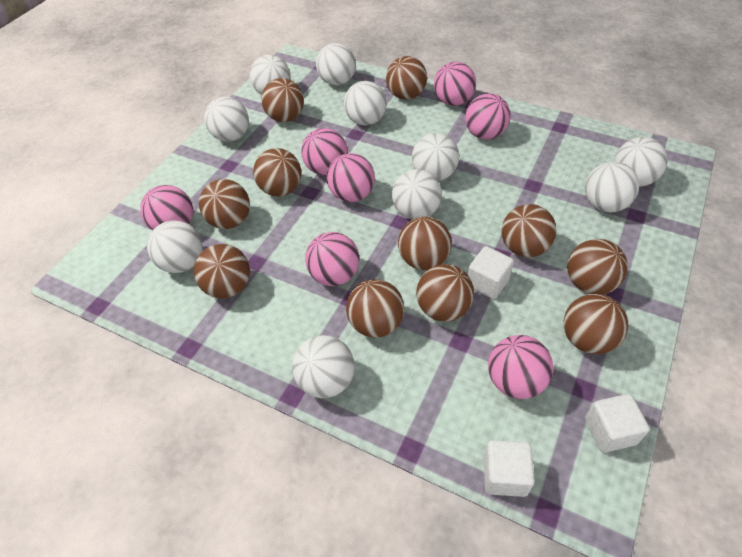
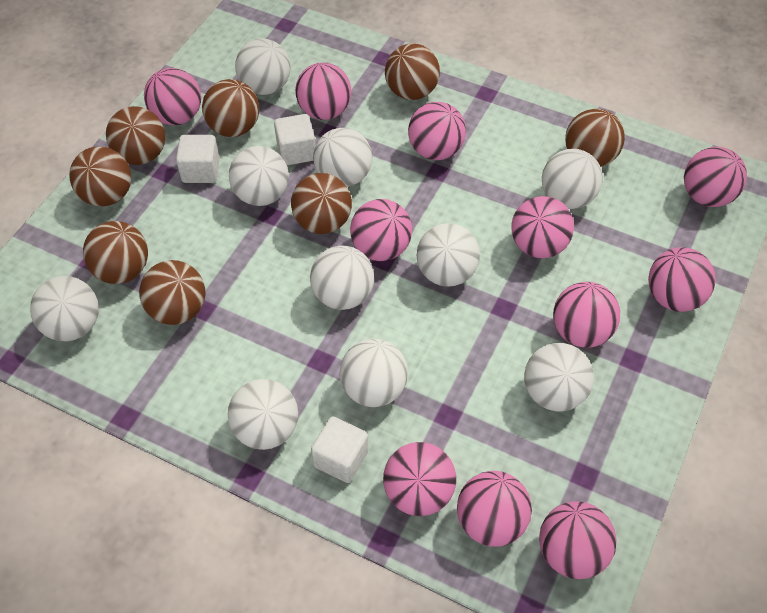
brown ball: 11 -> 8
pink ball: 7 -> 11

